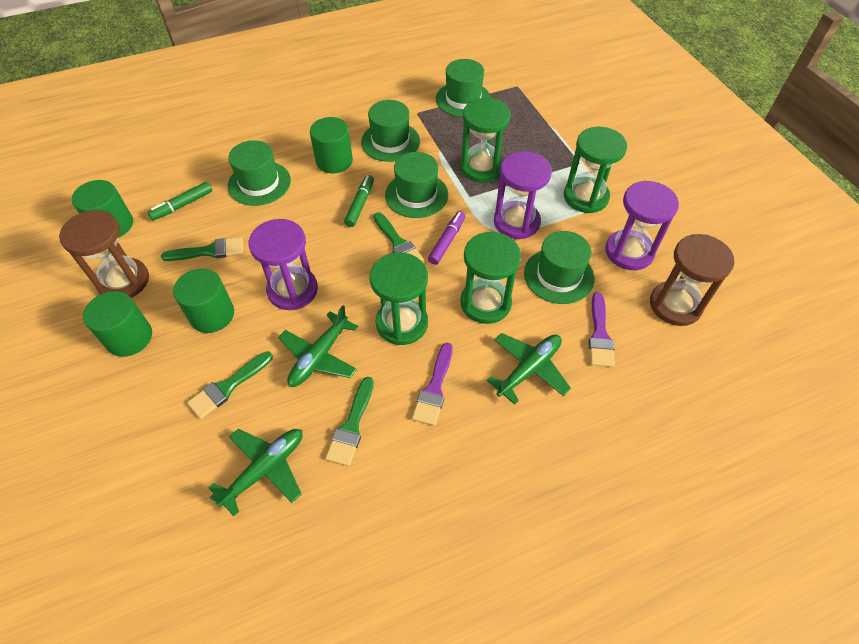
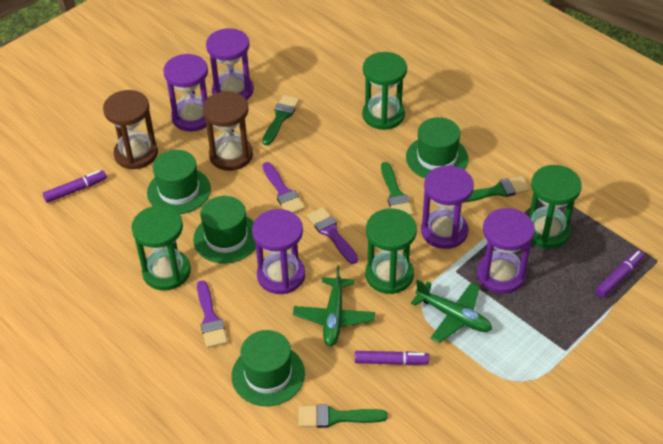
green cylinder: 4 -> 0
green hat: 5 -> 4
green marker: 2 -> 0
green plane: 3 -> 2
purple brush: 2 -> 3
purple hourglass: 3 -> 5
purple marker: 1 -> 3

